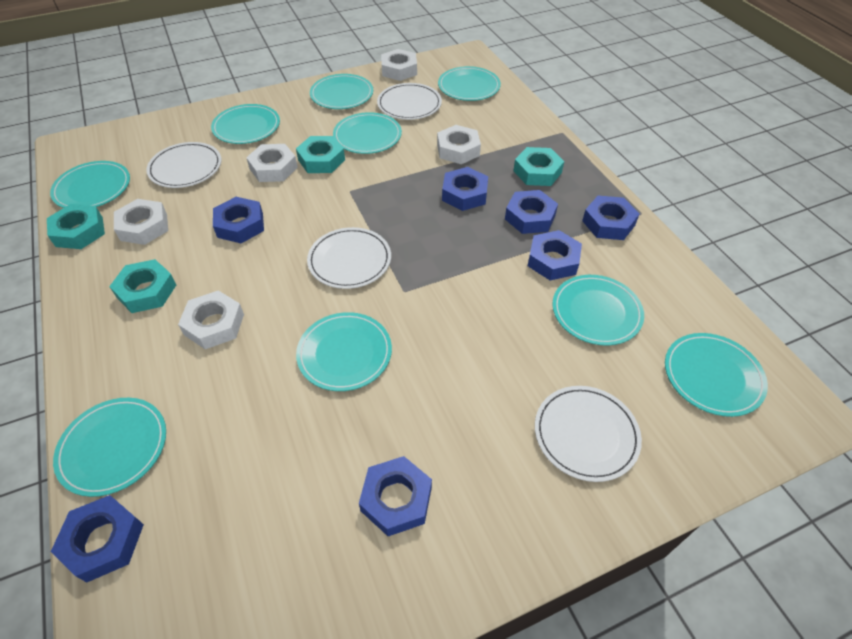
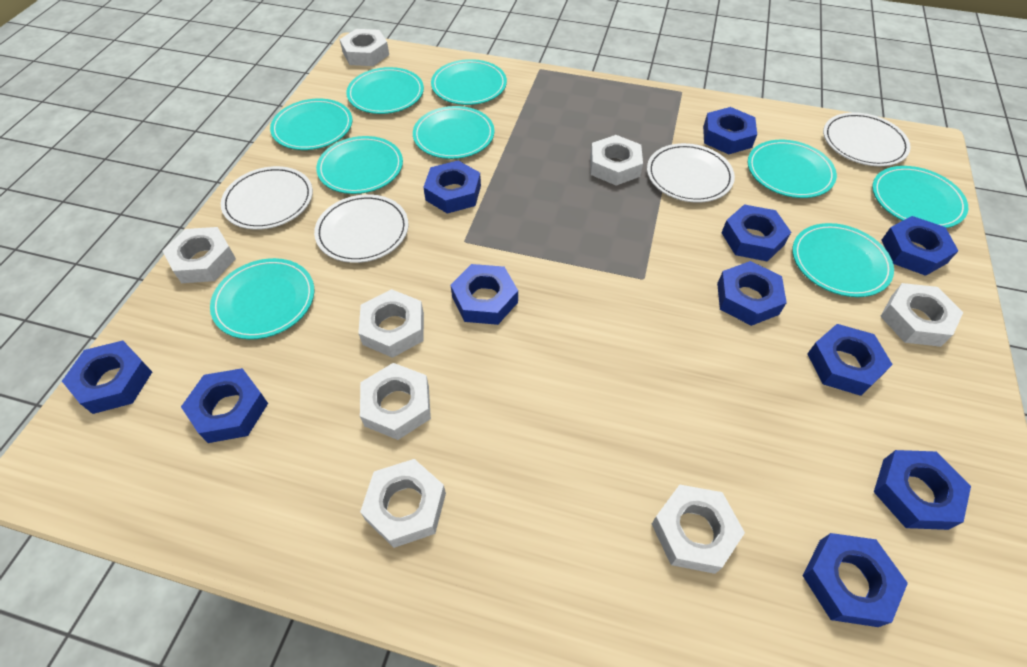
blue nut: 7 -> 11
turquoise nut: 4 -> 0
white nut: 5 -> 8

